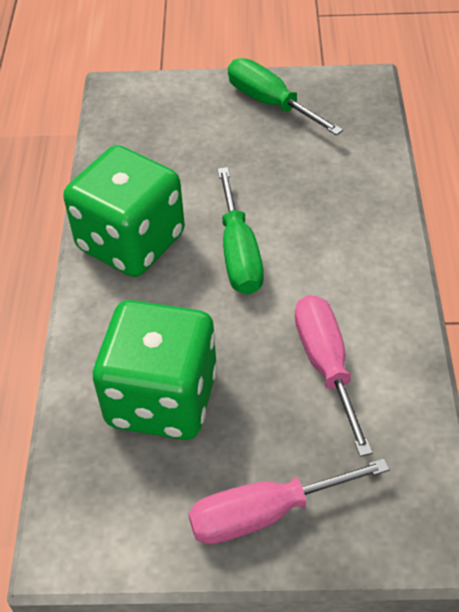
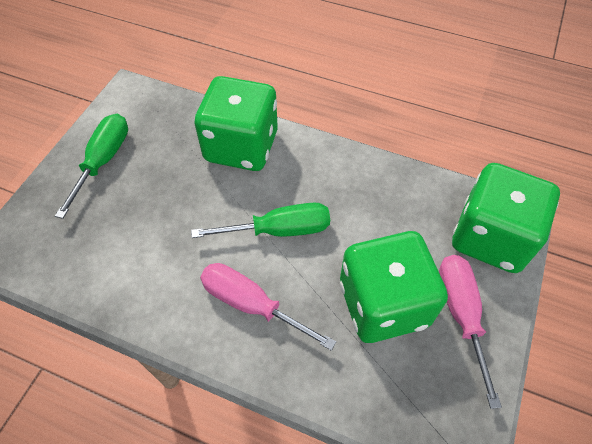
green dice: 2 -> 3

